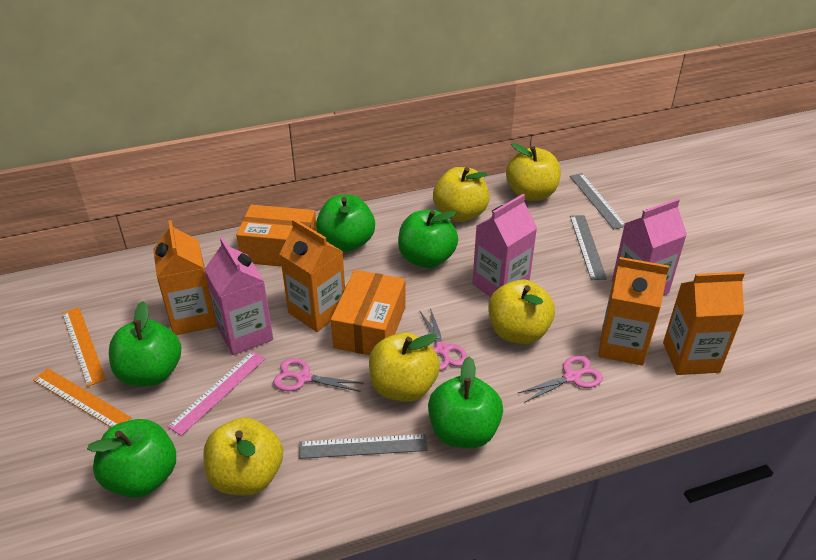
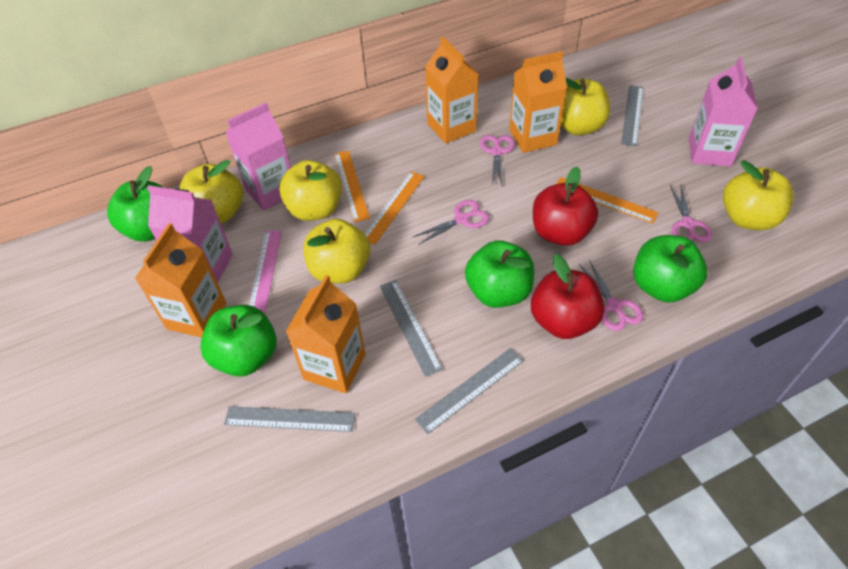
green apple: 5 -> 4
grey ruler: 3 -> 4
orange box: 2 -> 0
orange ruler: 2 -> 3
pink scissors: 3 -> 4
red apple: 0 -> 2

